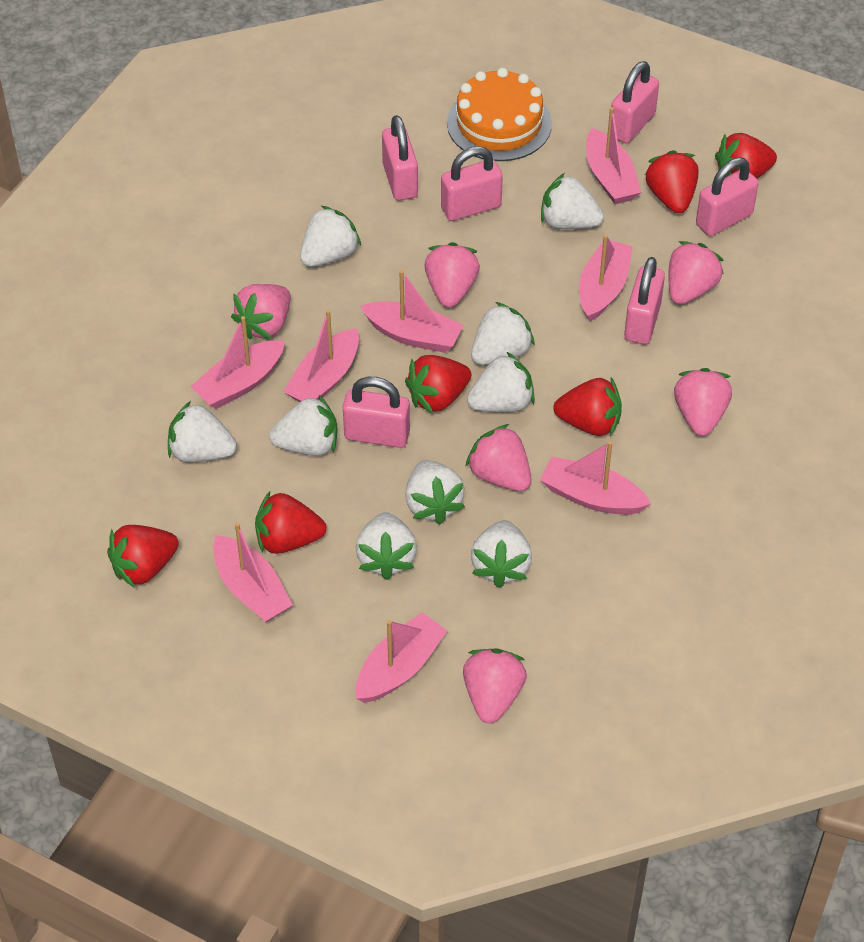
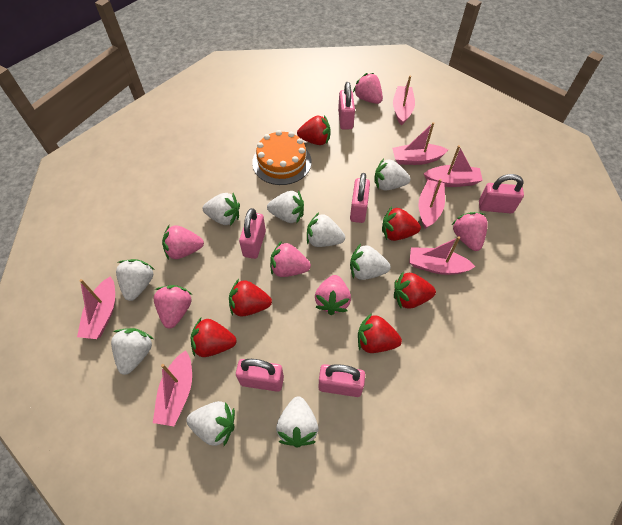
pink boat: 8 -> 7

